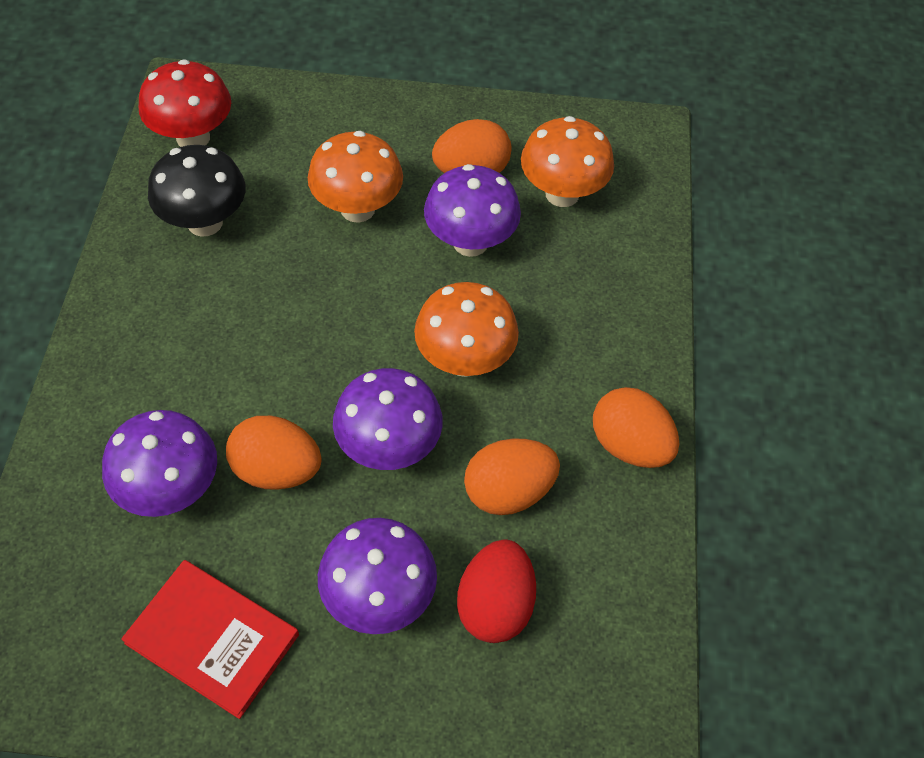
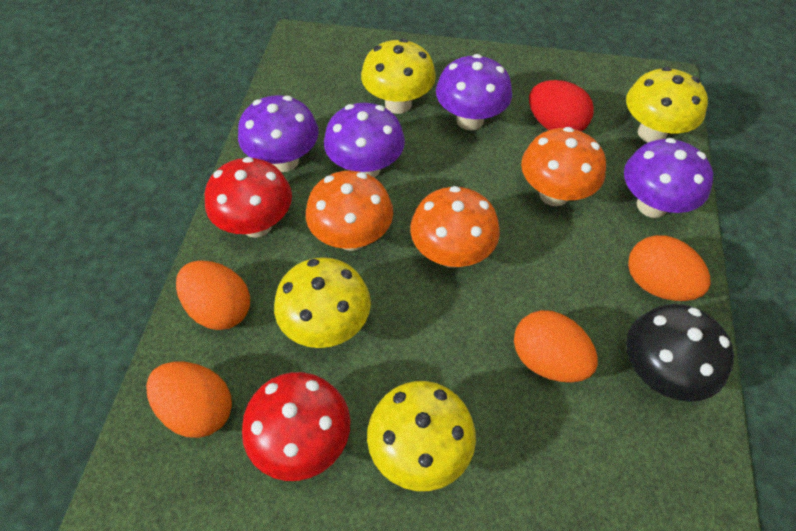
red book: 1 -> 0
red mushroom: 1 -> 2
yellow mushroom: 0 -> 4

